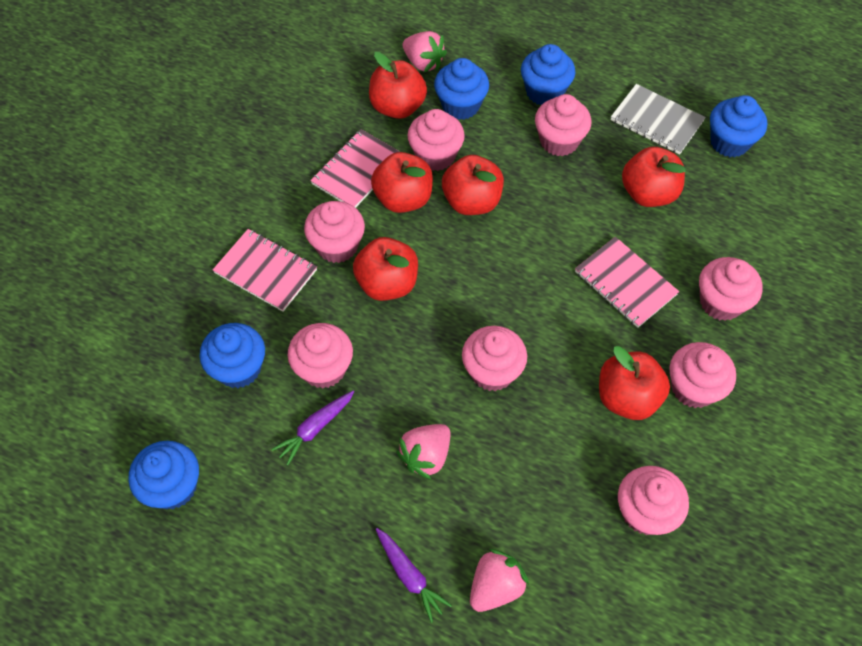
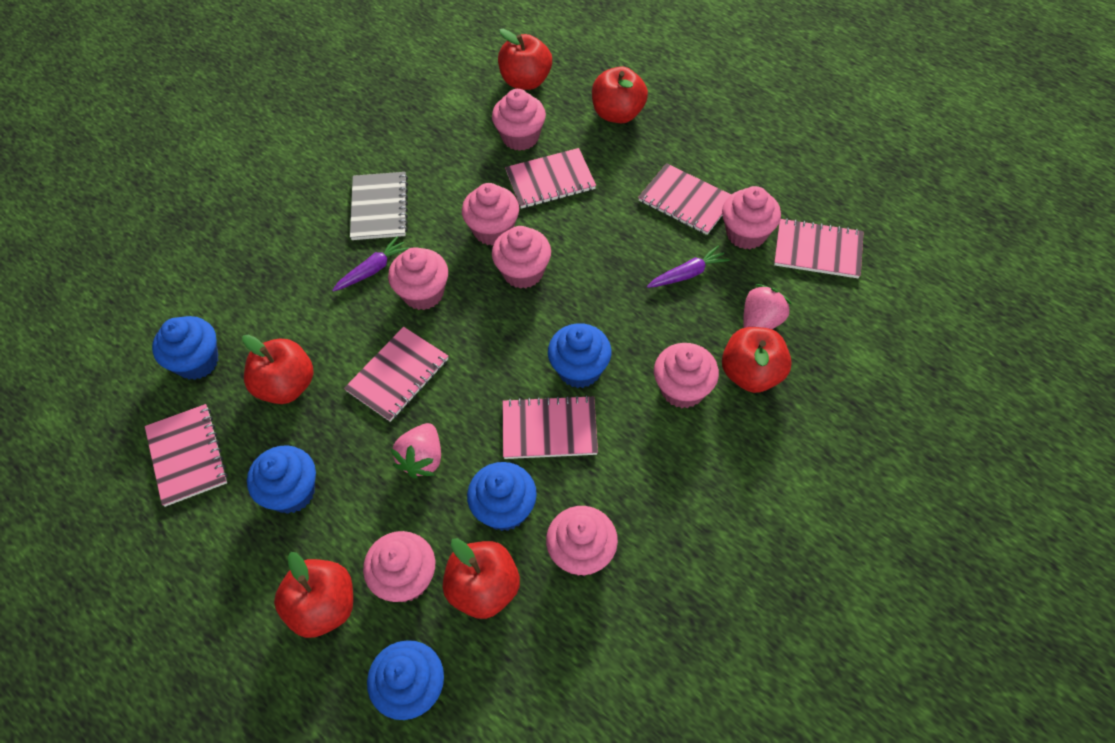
pink notebook: 3 -> 6
pink strawberry: 3 -> 2

